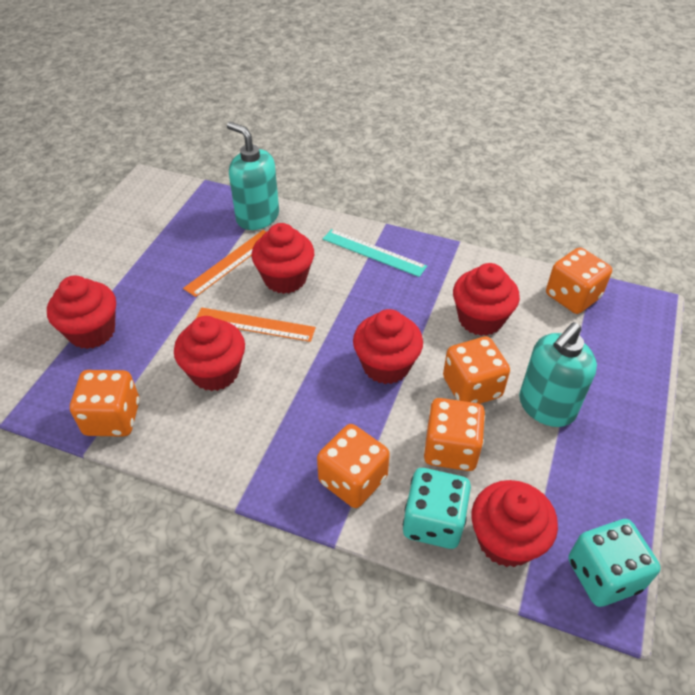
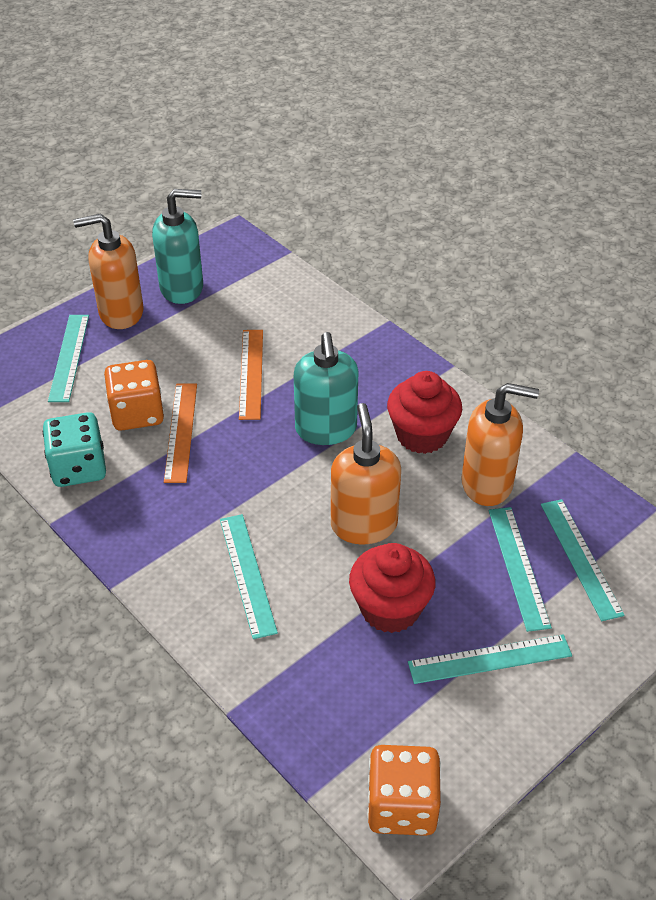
orange dice: 5 -> 2
orange soap dispenser: 0 -> 3
red cupcake: 6 -> 2
turquoise dice: 2 -> 1
turquoise ruler: 1 -> 5

